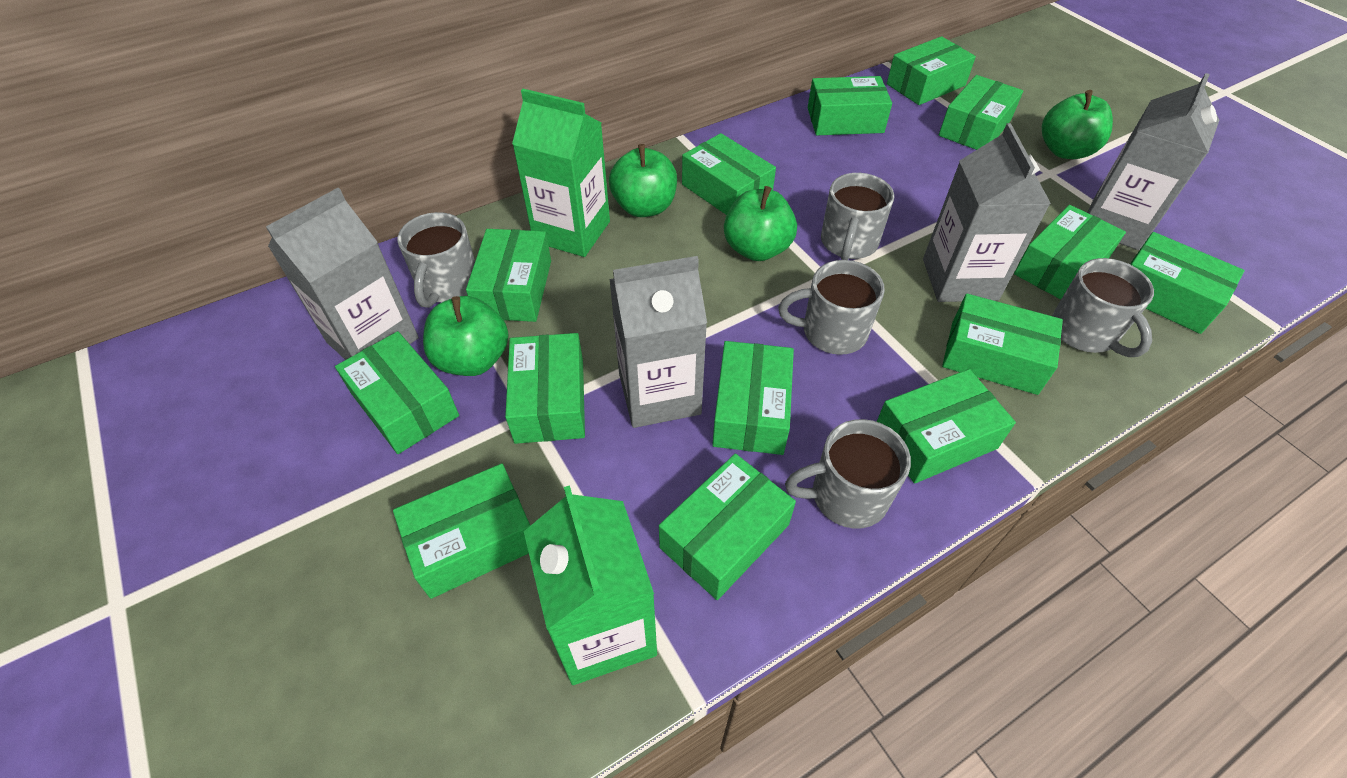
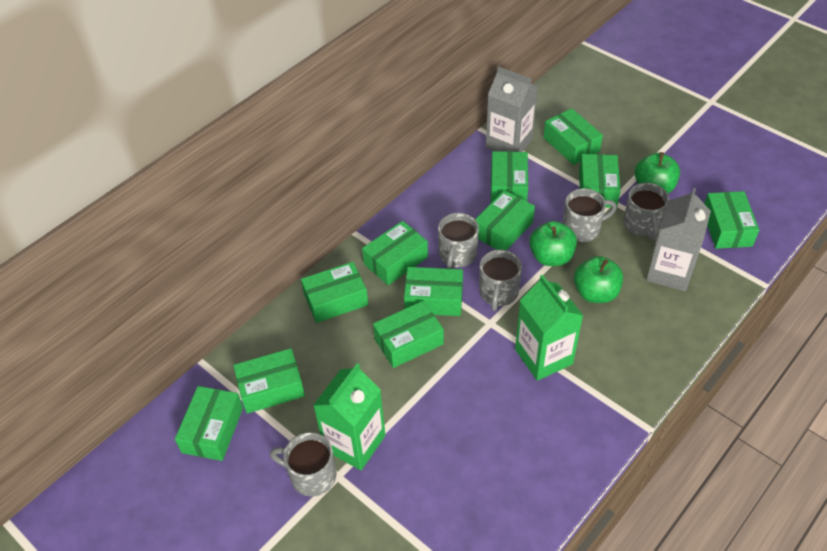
green apple: 4 -> 3
green box: 14 -> 11
grey carton: 4 -> 2

